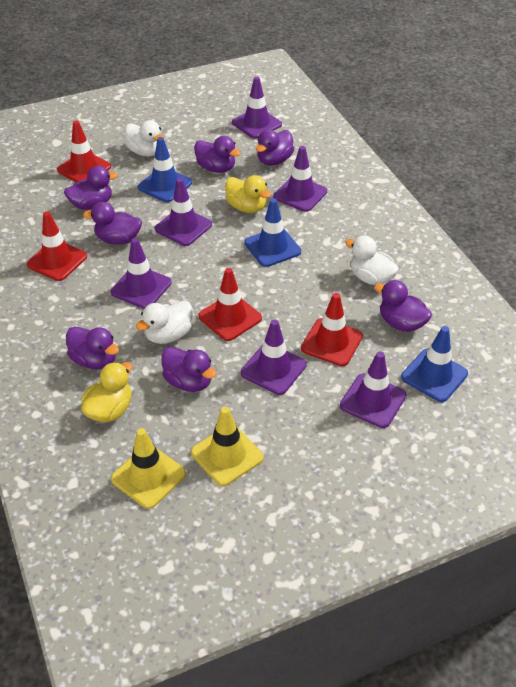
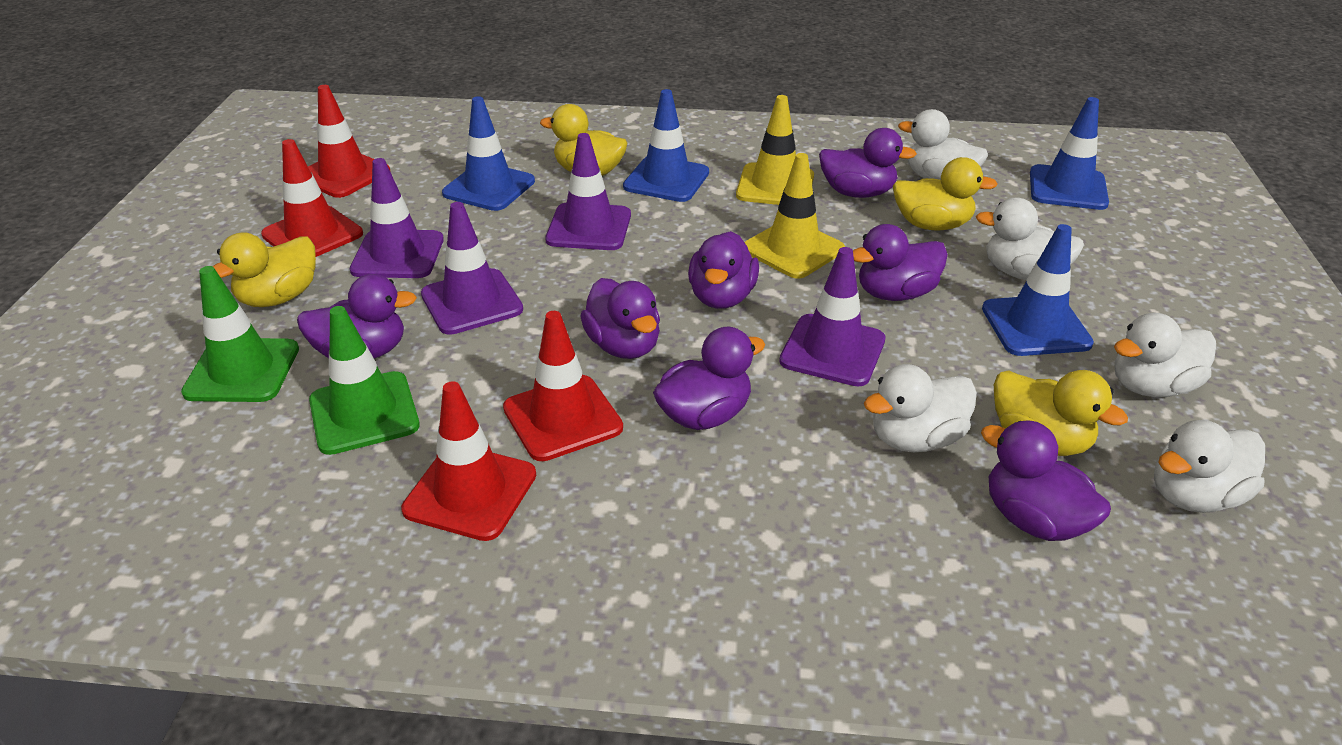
blue traffic cone: 3 -> 4
green traffic cone: 0 -> 2
purple traffic cone: 6 -> 4
white duck: 3 -> 5
yellow duck: 2 -> 4

